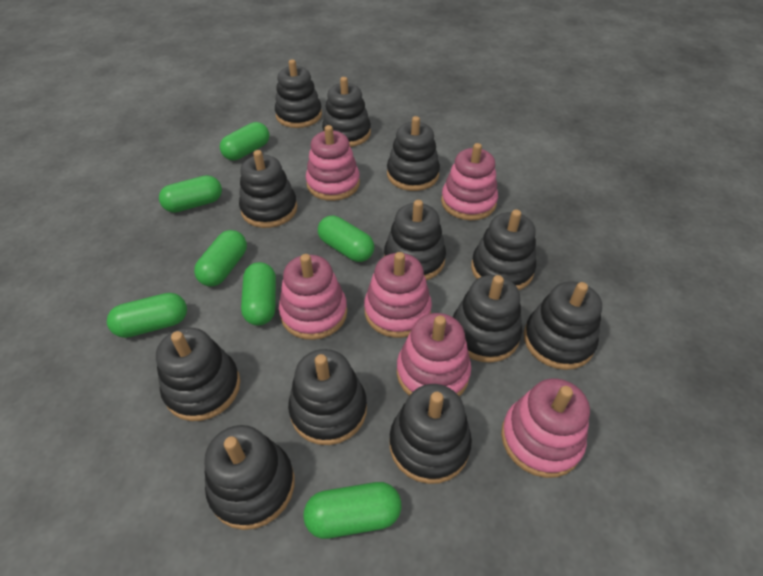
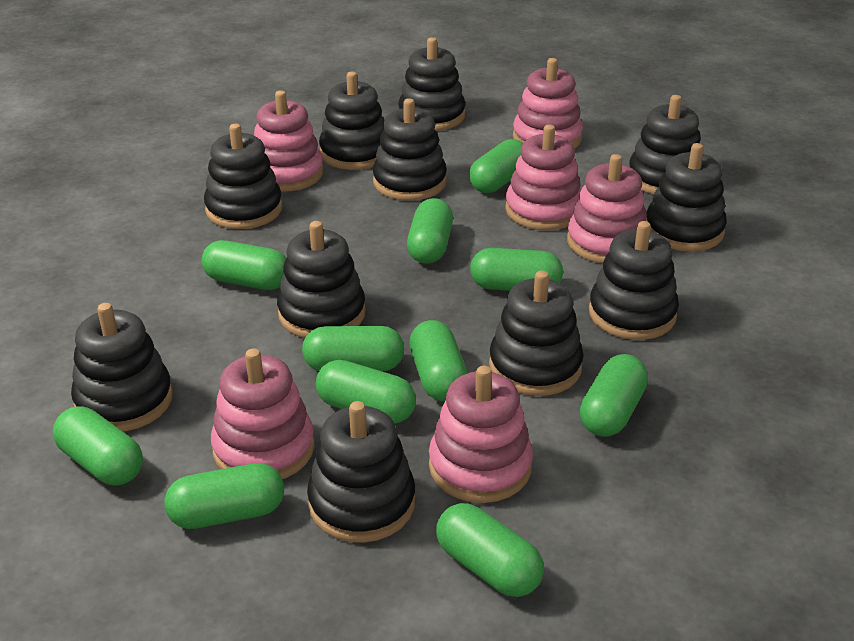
black stacking toy: 12 -> 11
green capsule: 7 -> 11

